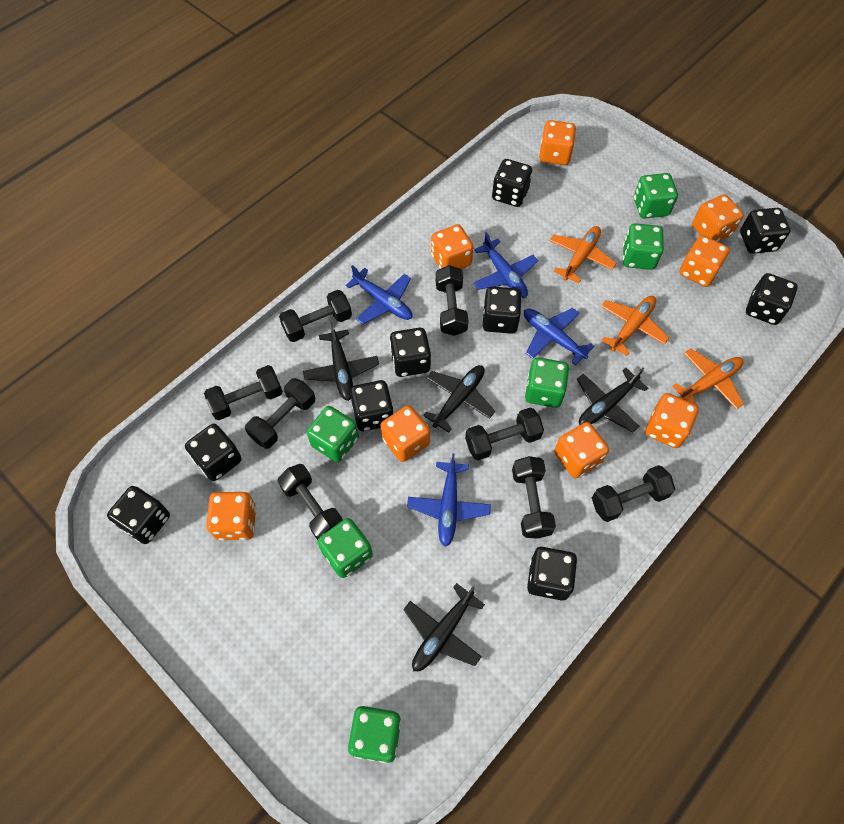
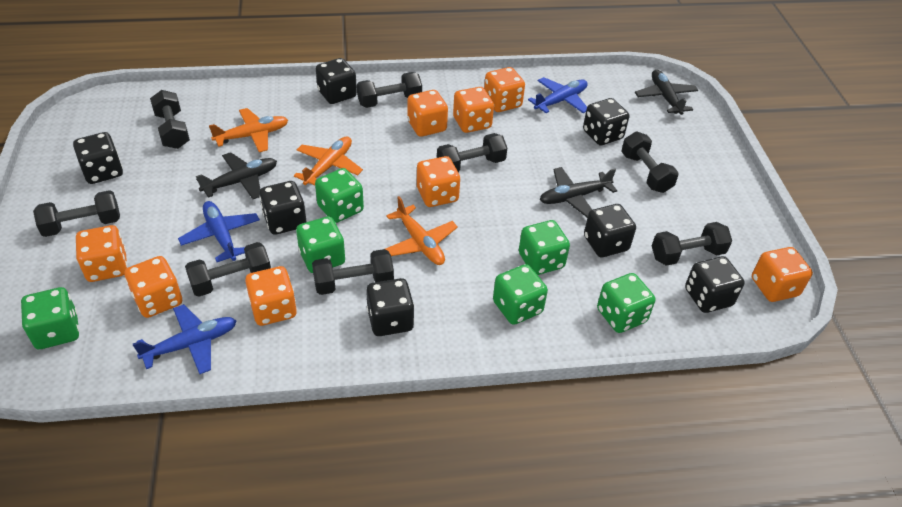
black dice: 9 -> 7
black plane: 4 -> 3
blue plane: 4 -> 3

